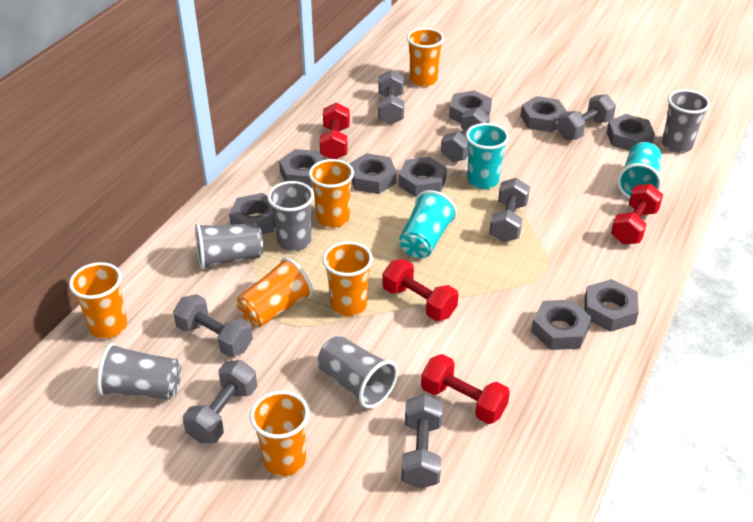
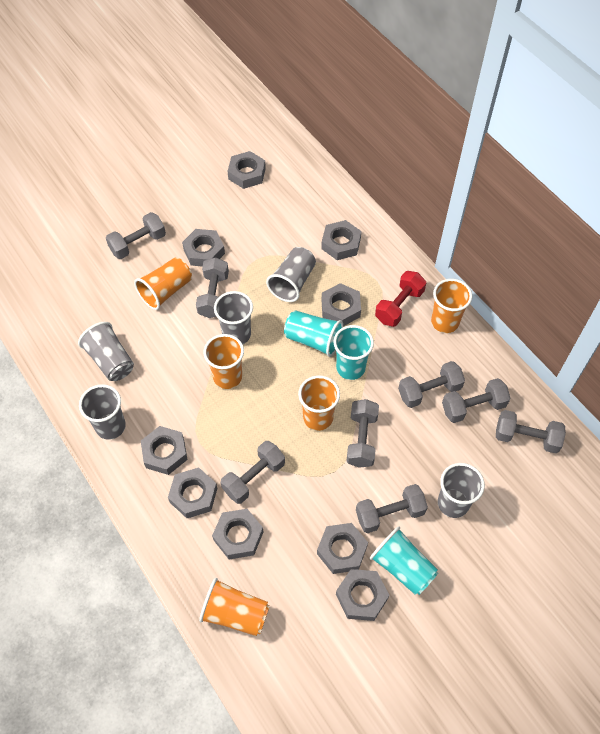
grey dumbbell: 7 -> 8
orange cup: 6 -> 5
red dumbbell: 4 -> 1

